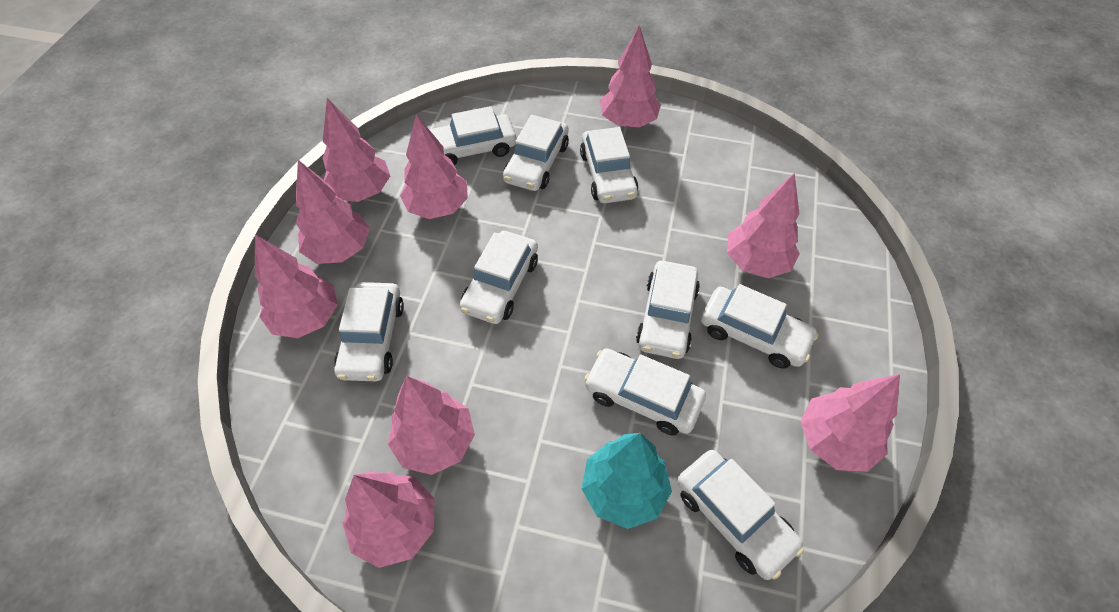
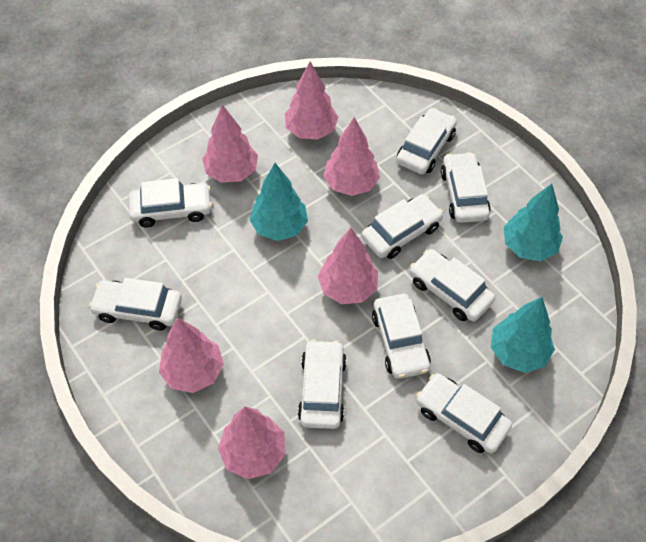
pink tree: 9 -> 6
turquoise tree: 1 -> 3

